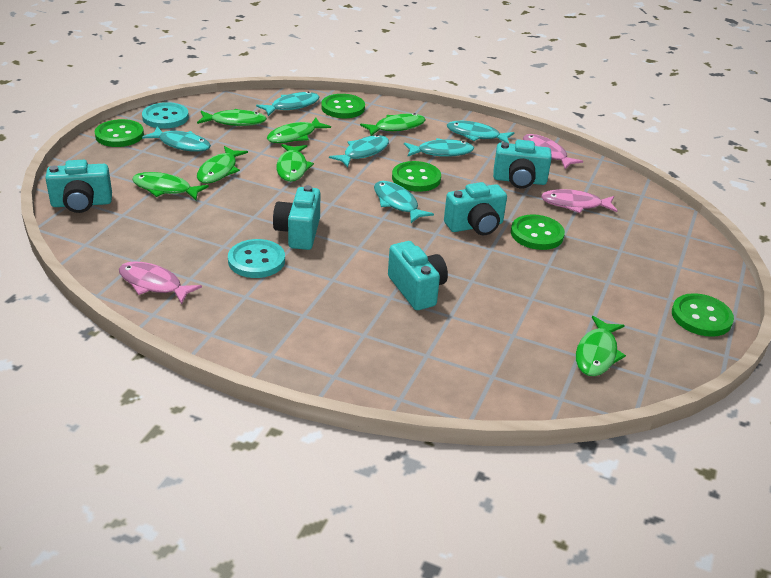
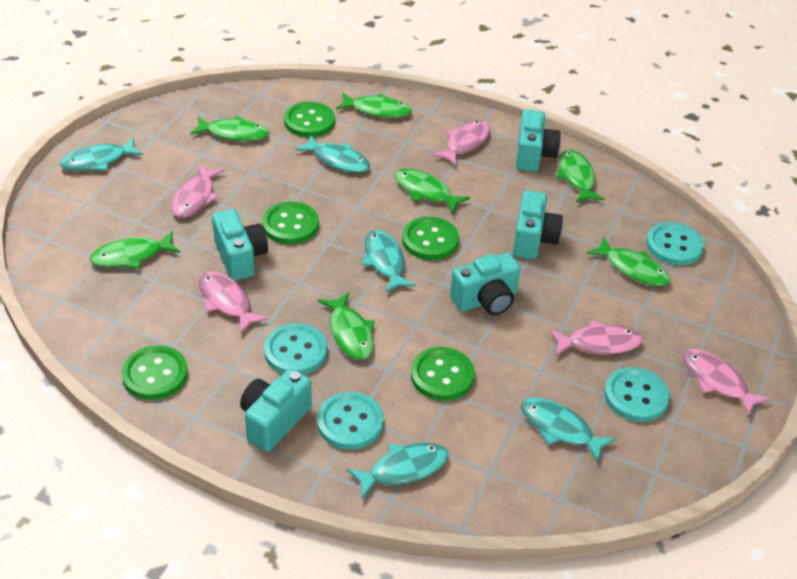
pink fish: 3 -> 5
turquoise button: 2 -> 4
turquoise fish: 6 -> 5

